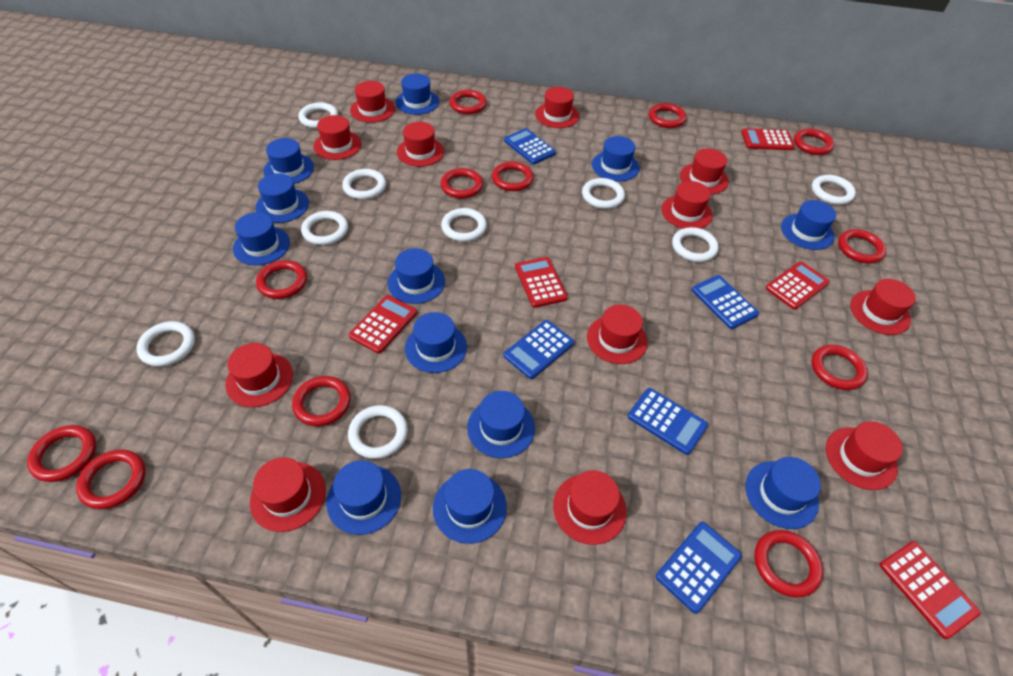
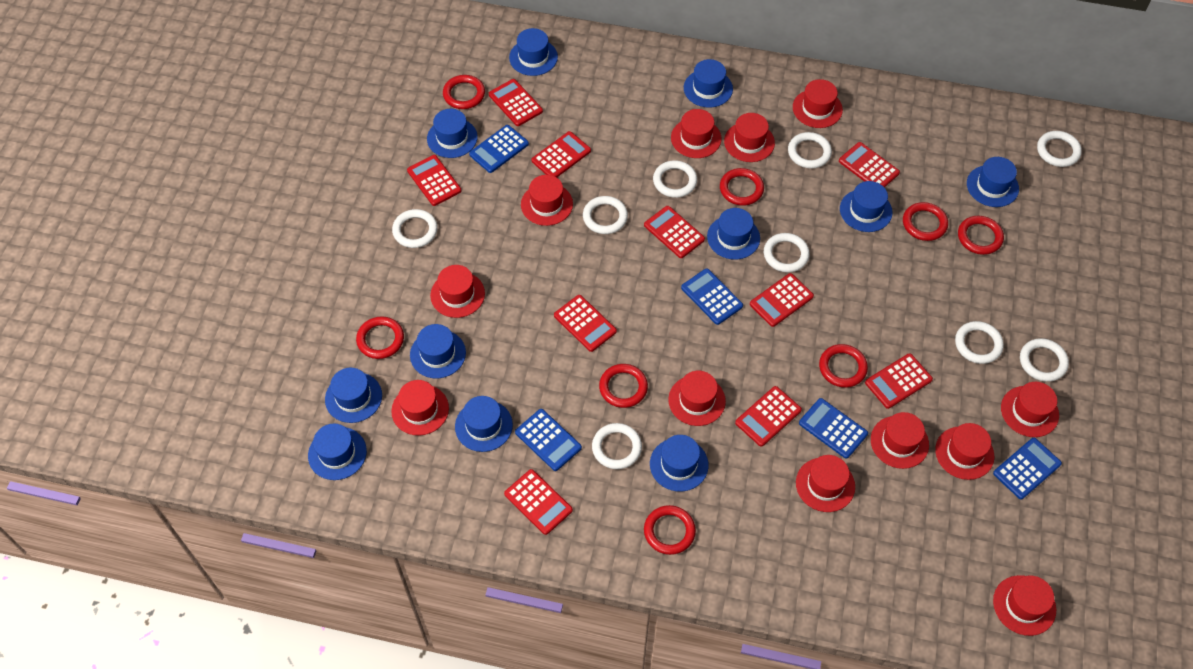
blue hat: 12 -> 11
red calculator: 5 -> 10
red ring: 12 -> 8

